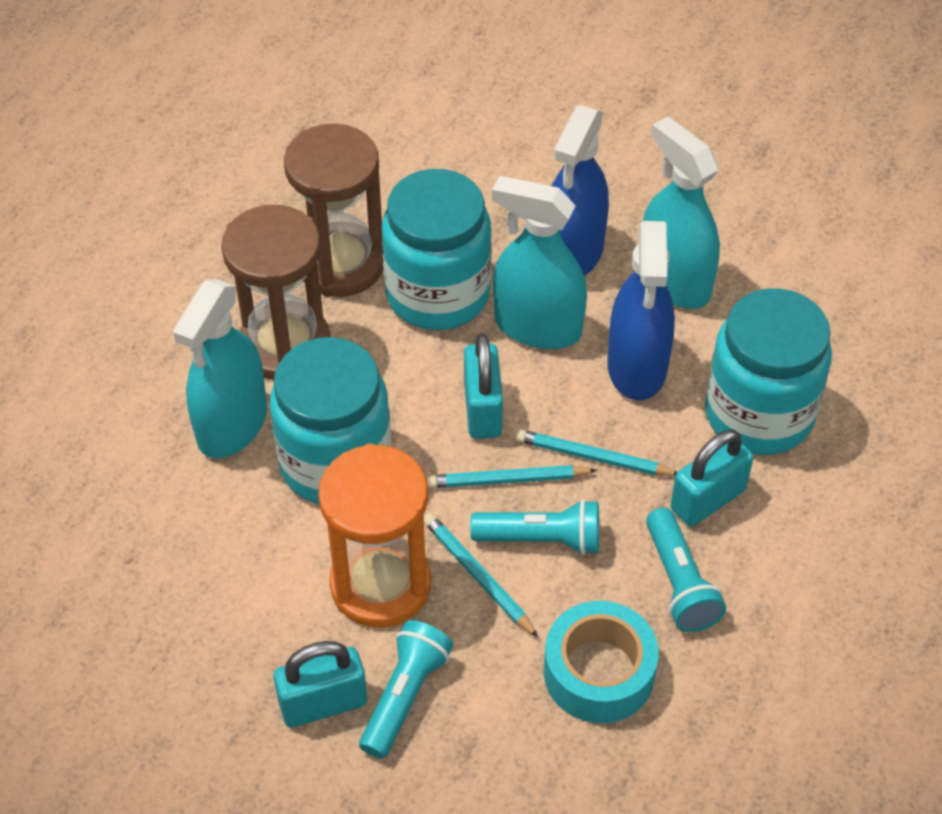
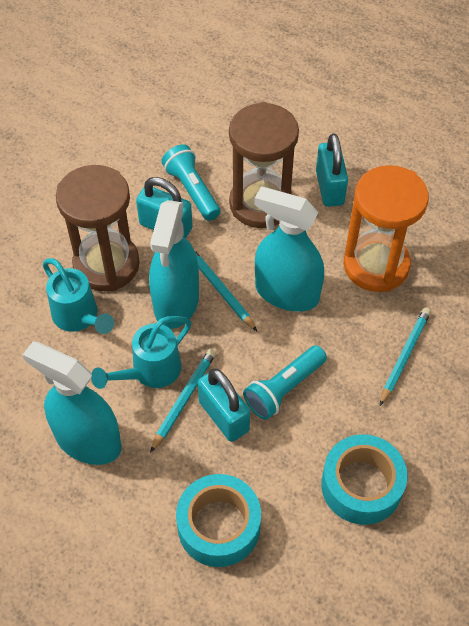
blue spray bottle: 2 -> 0
turquoise flashlight: 3 -> 2
turquoise jar: 3 -> 0
turquoise tape: 1 -> 2
turquoise watering can: 0 -> 2

